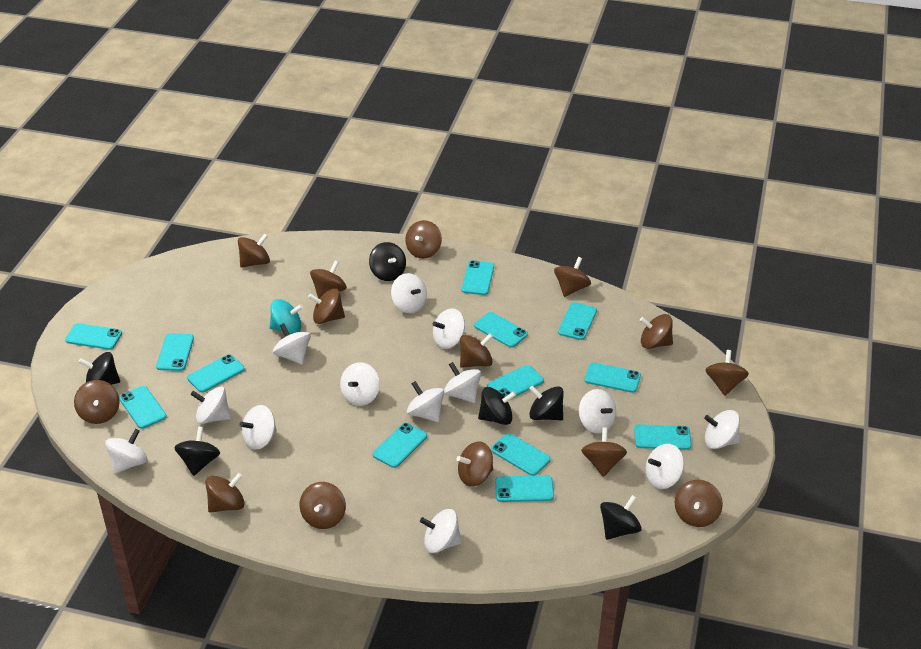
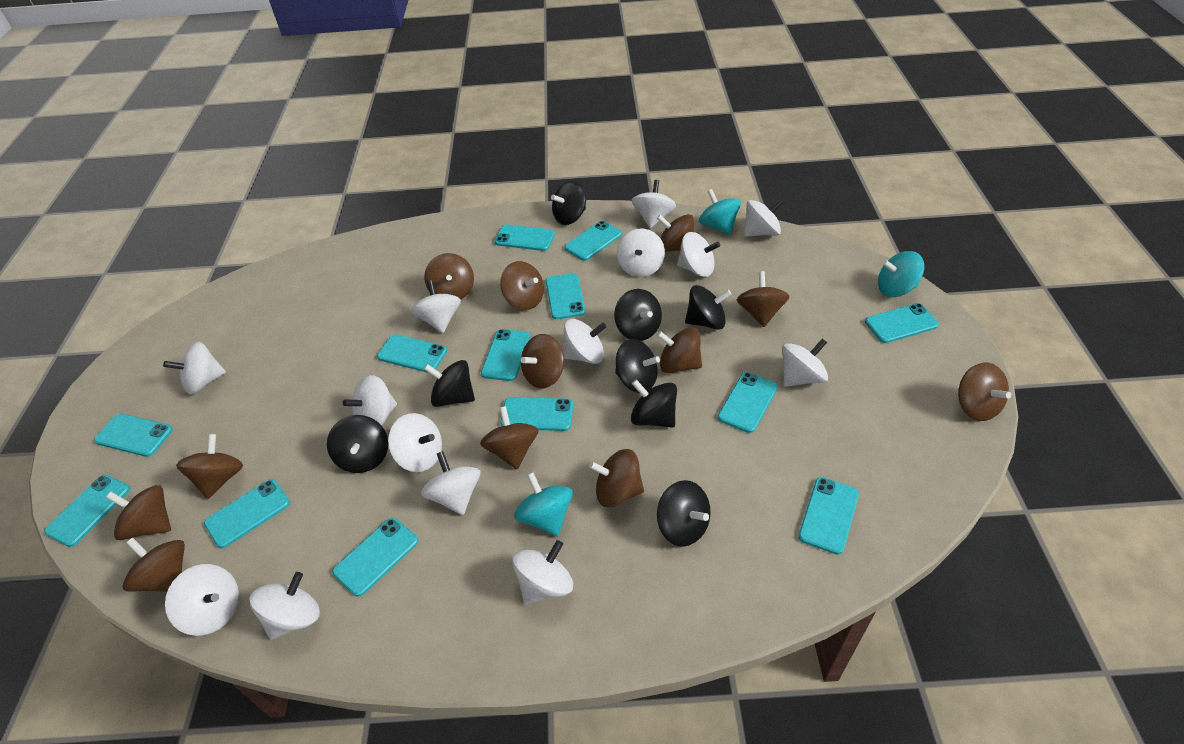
black spinning top: 6 -> 8
brown spinning top: 14 -> 12
turquoise spinning top: 1 -> 3
white spinning top: 13 -> 14

